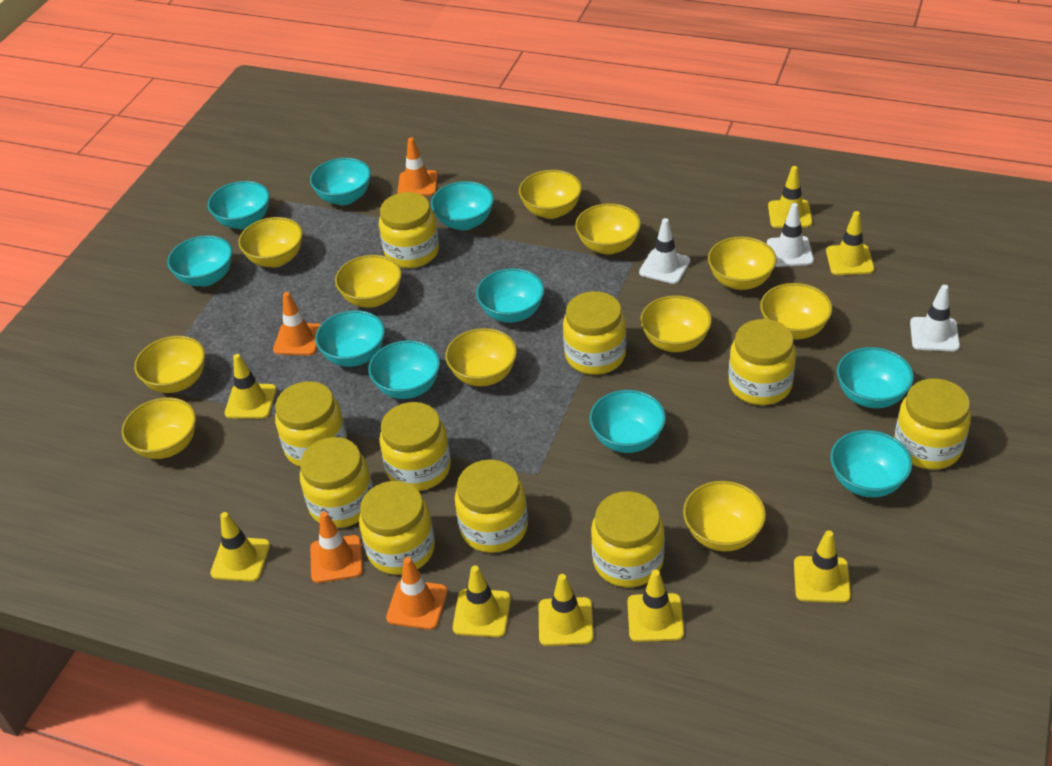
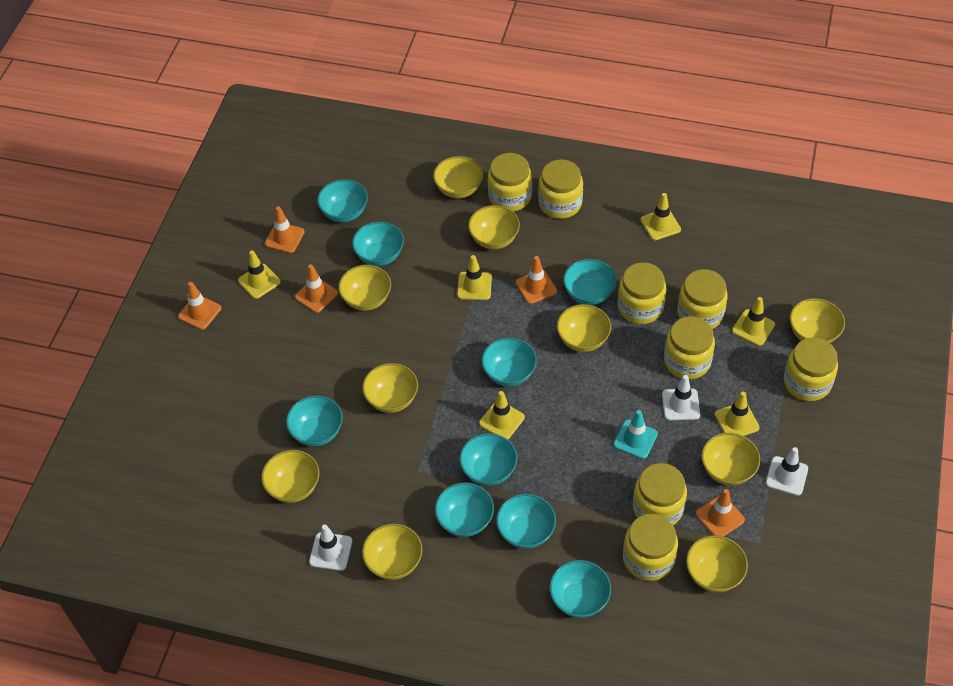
orange traffic cone: 4 -> 5
turquoise bowl: 10 -> 9
turquoise traffic cone: 0 -> 1
yellow bowl: 11 -> 10
yellow jar: 10 -> 8
yellow traffic cone: 8 -> 6

